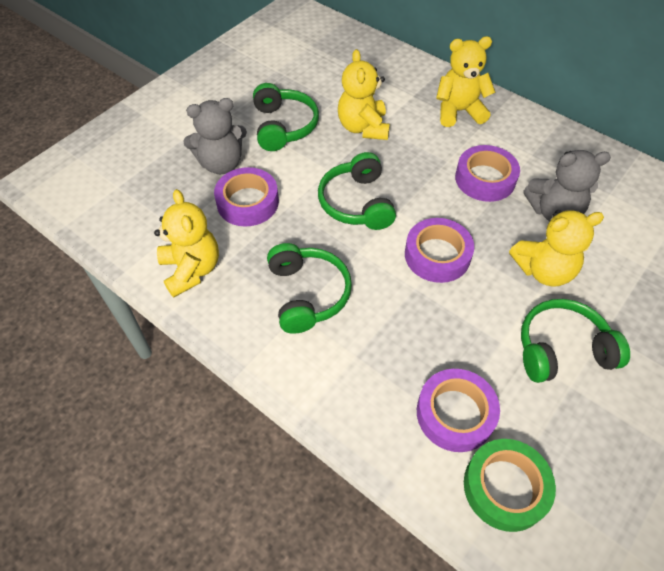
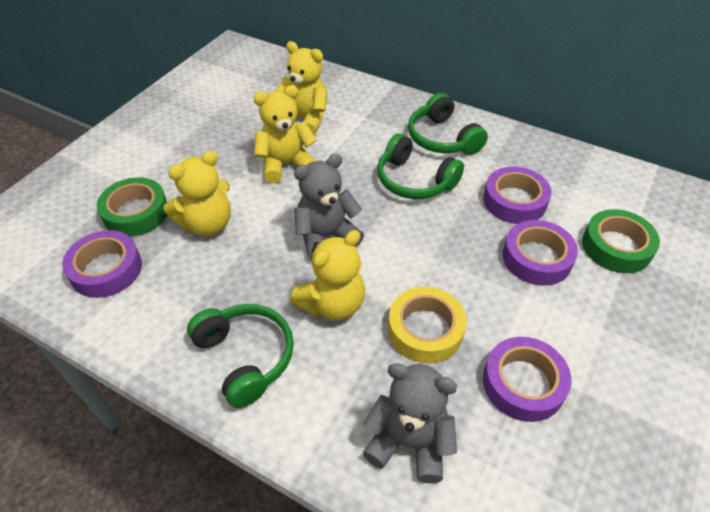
green headphones: 4 -> 3
green tape: 1 -> 2
yellow tape: 0 -> 1

